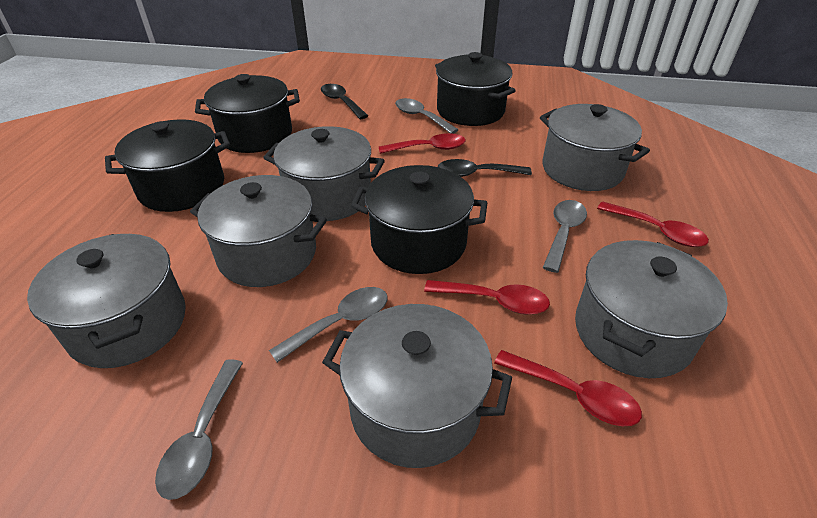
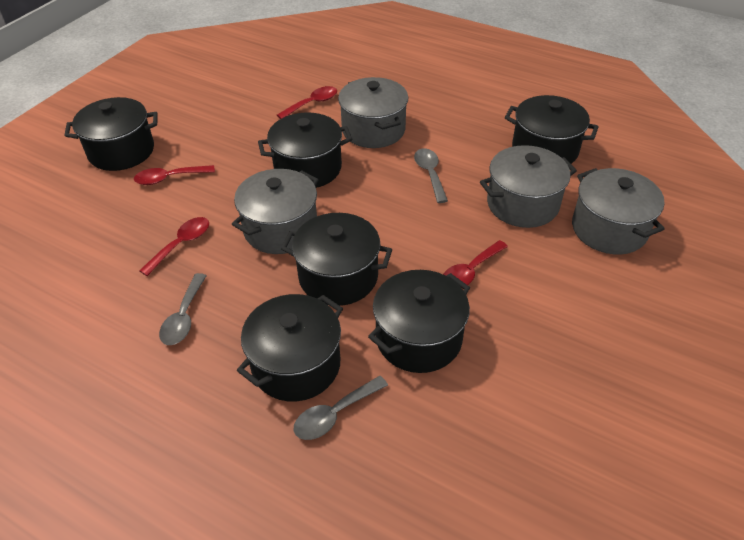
black pot: 4 -> 6
black spoon: 2 -> 0
grey pot: 6 -> 4
grey spoon: 4 -> 3

